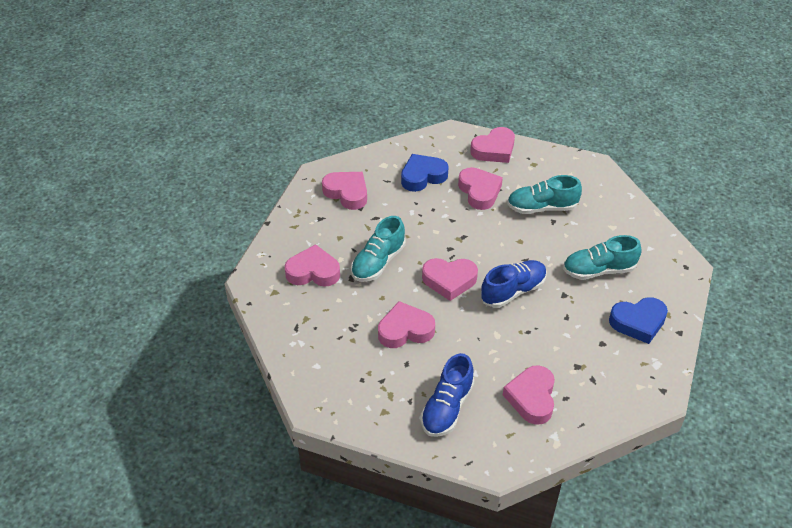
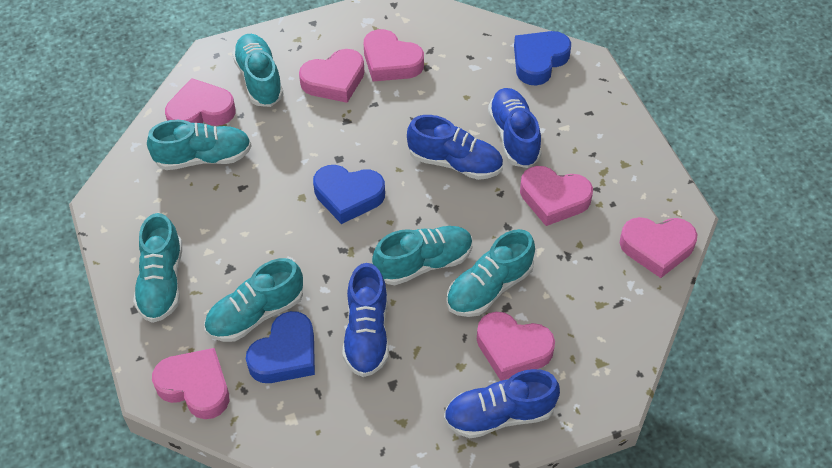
blue heart: 2 -> 3
blue shoe: 2 -> 4
turquoise shoe: 3 -> 6

